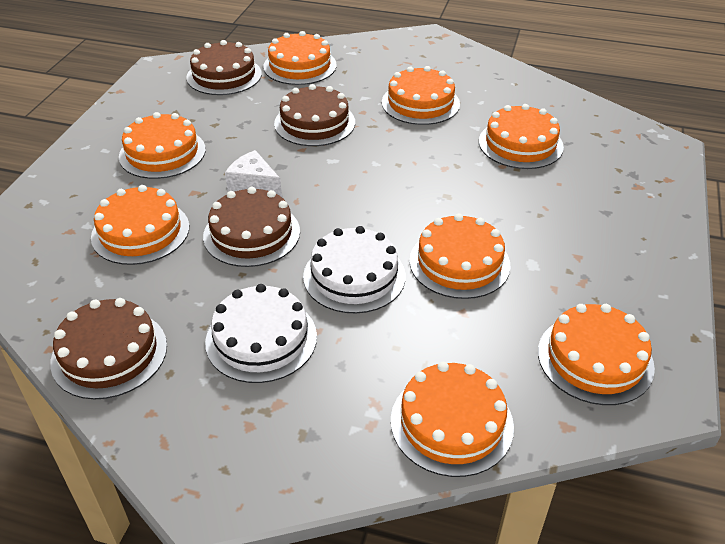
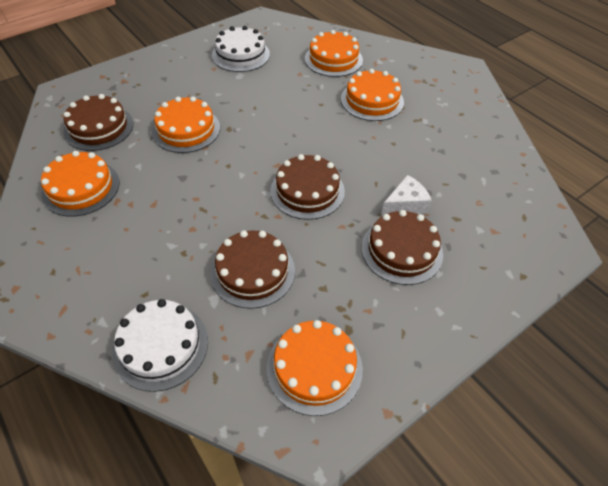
orange cake: 8 -> 5

